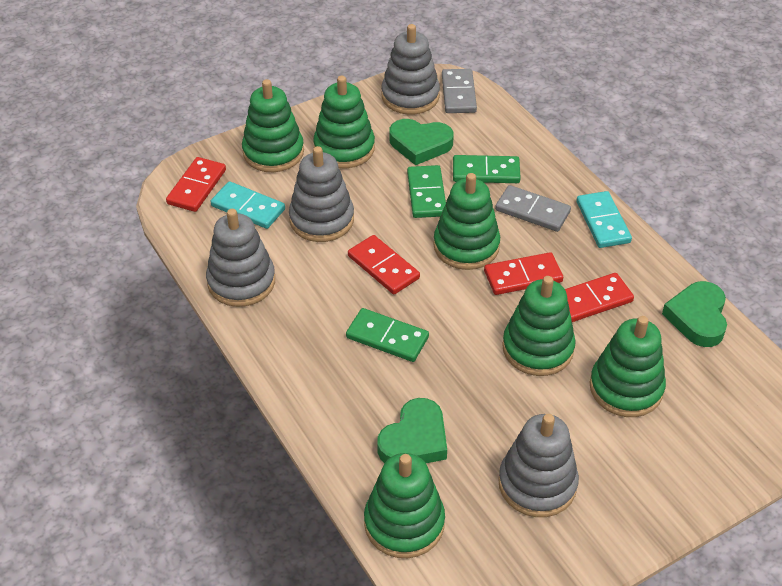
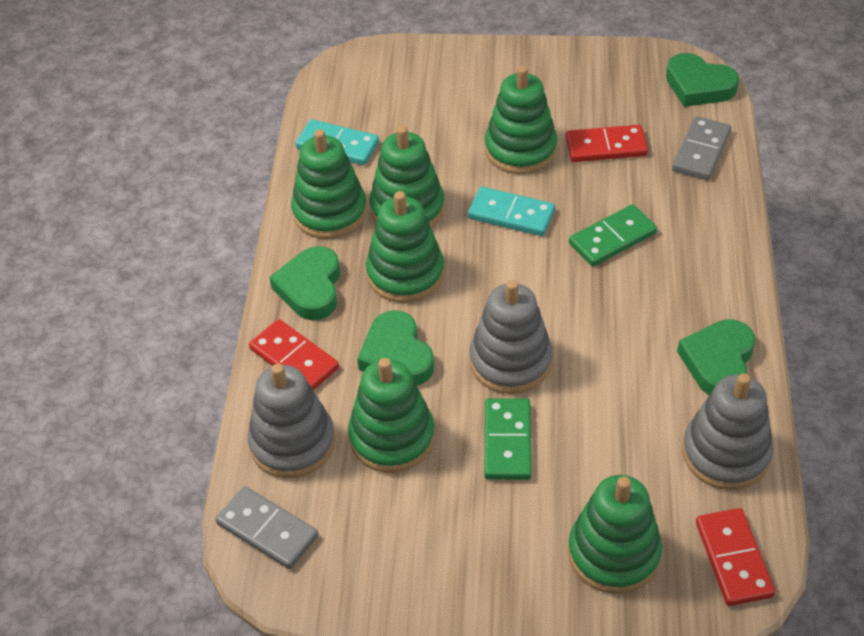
green domino: 3 -> 2
green heart: 3 -> 4
grey stacking toy: 4 -> 3
red domino: 4 -> 3

